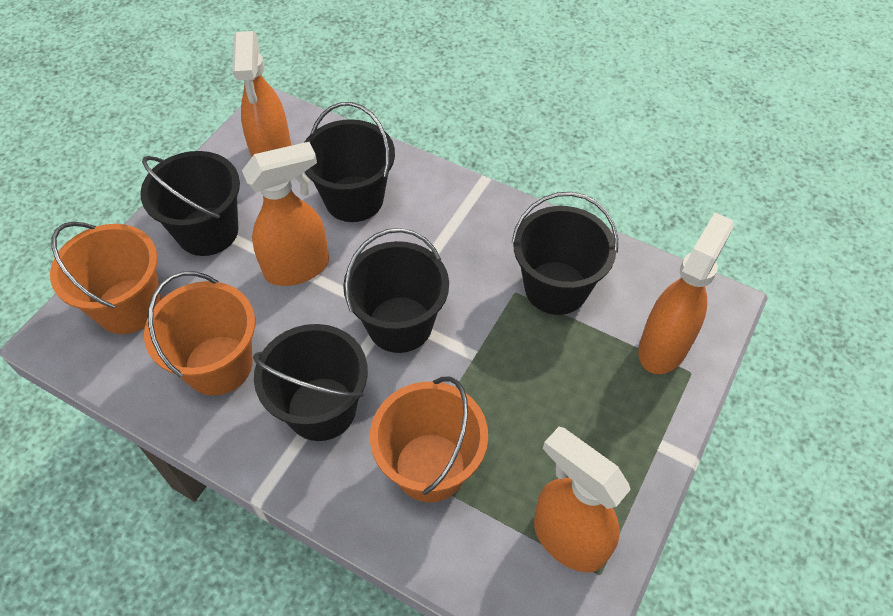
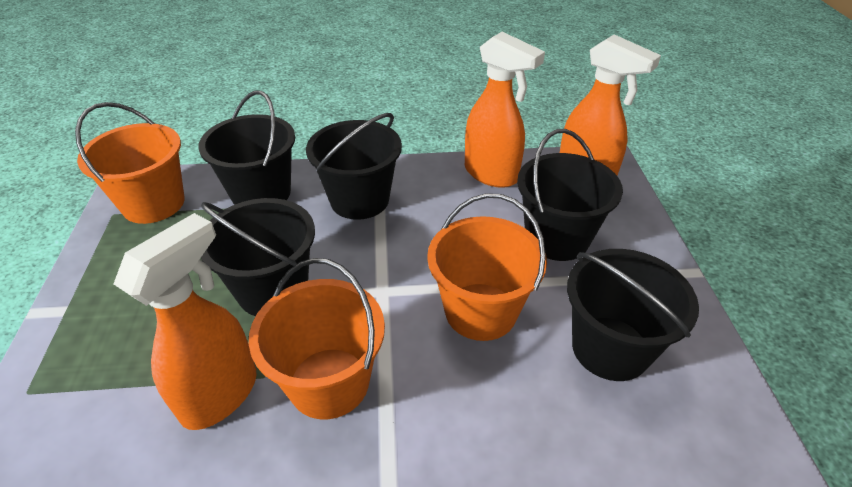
orange spray bottle: 4 -> 3

